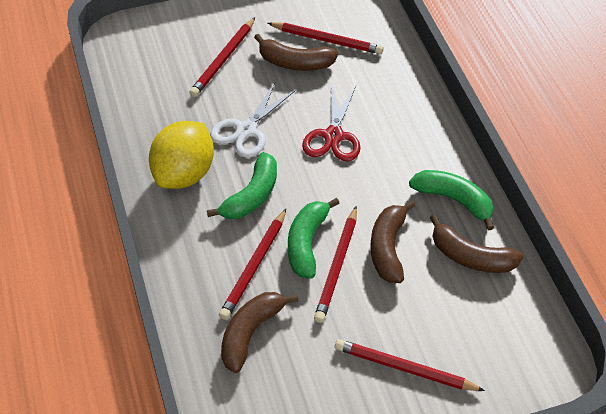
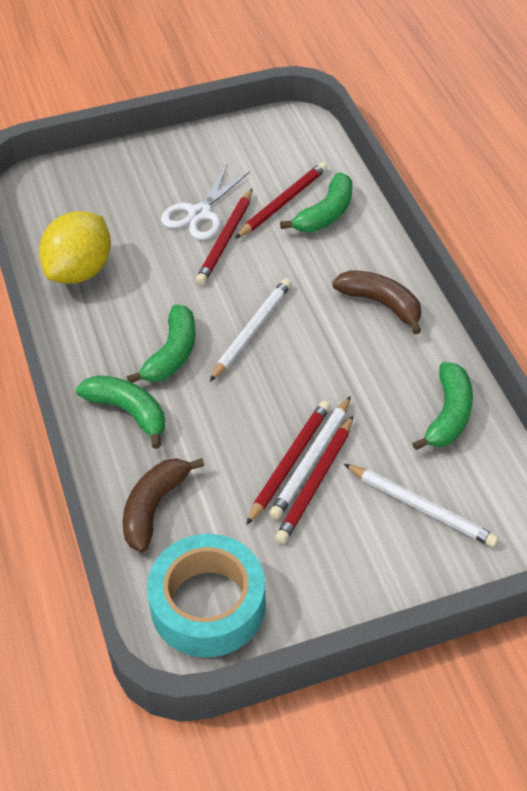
brown banana: 4 -> 2
green banana: 3 -> 4
red pencil: 5 -> 4
red scissors: 1 -> 0
turquoise tape: 0 -> 1
white pencil: 0 -> 3

